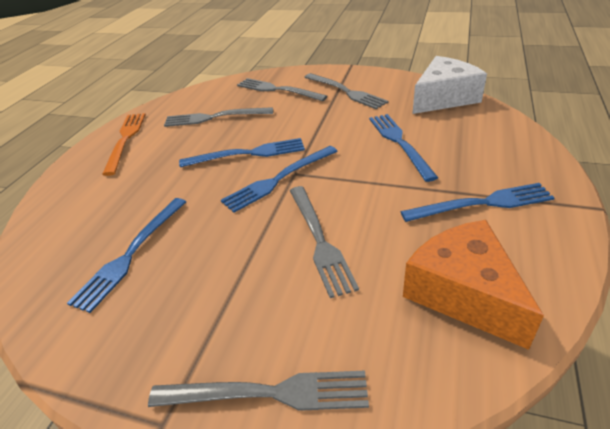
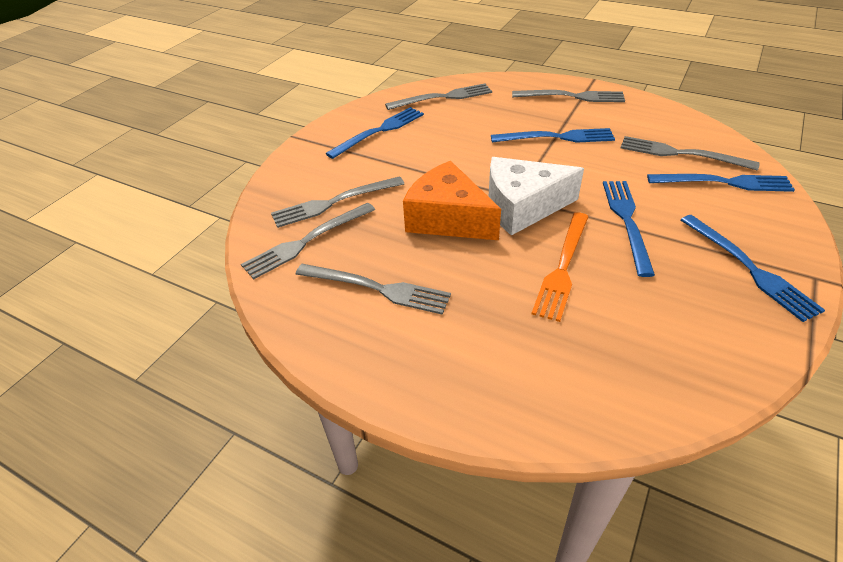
grey fork: 5 -> 6

